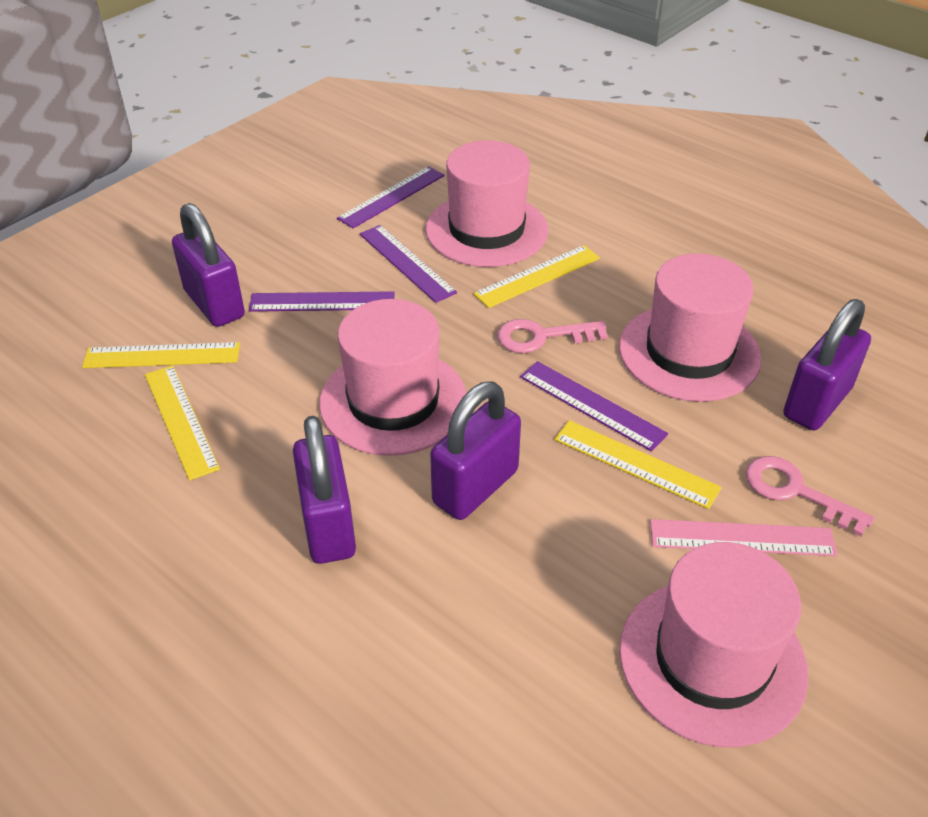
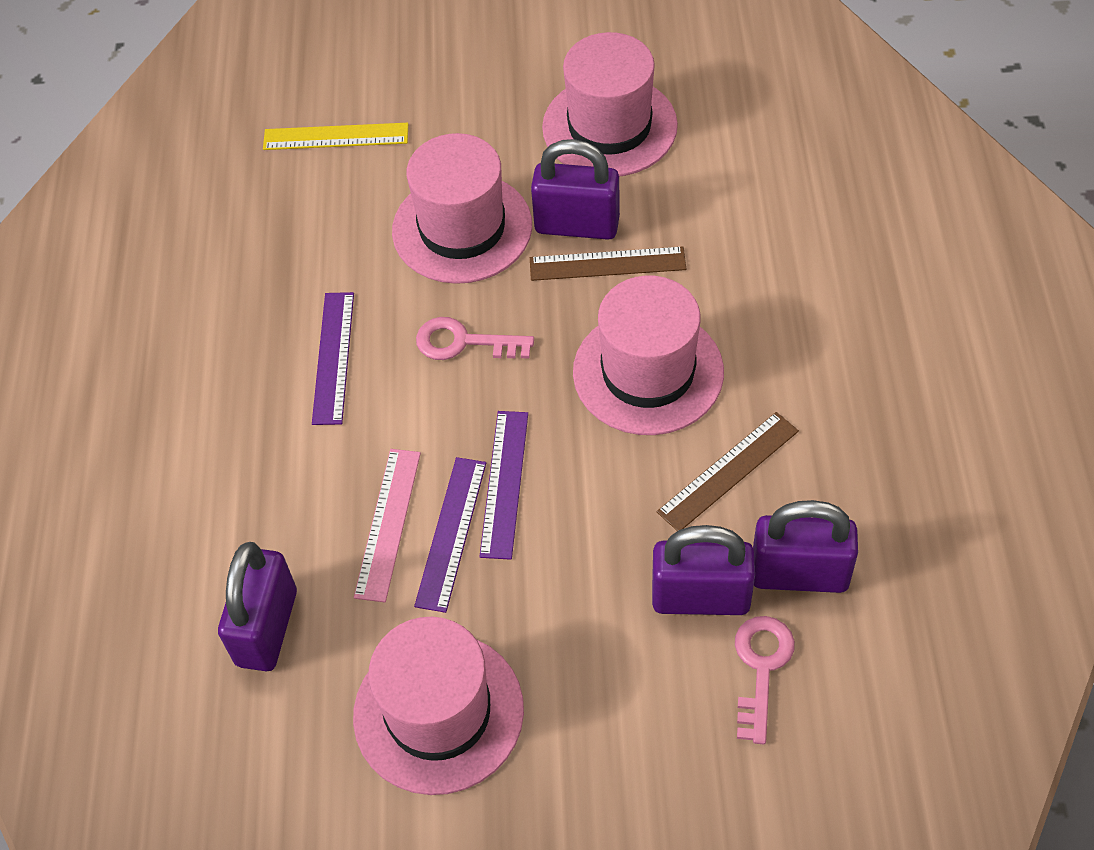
brown ruler: 0 -> 2
purple ruler: 4 -> 3
yellow ruler: 4 -> 1

